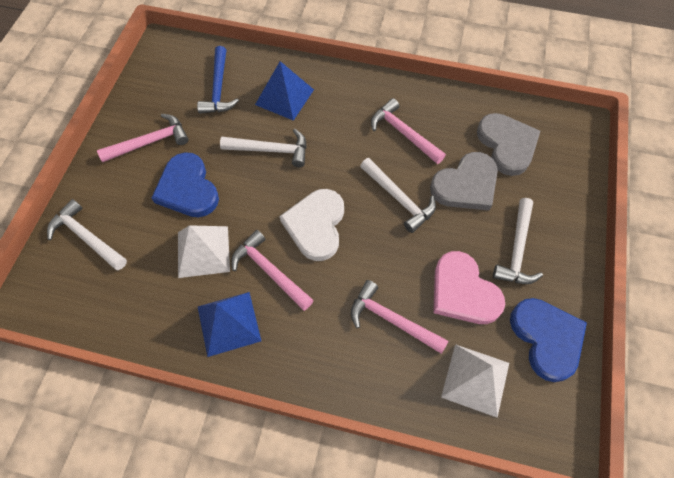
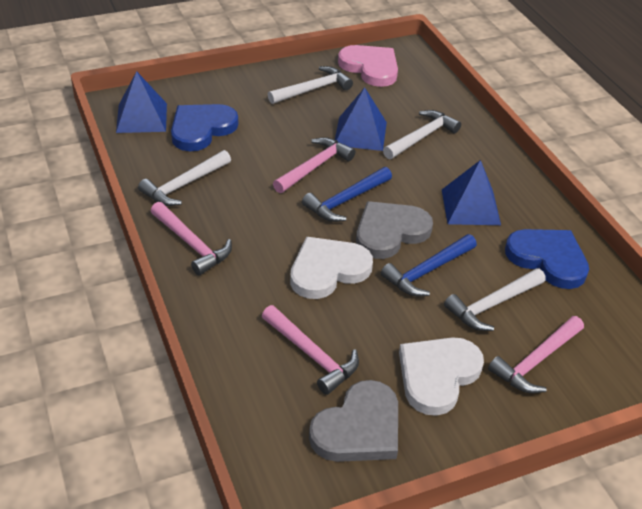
blue hammer: 1 -> 2
blue pyramid: 2 -> 3
white heart: 1 -> 2
white pyramid: 2 -> 0

